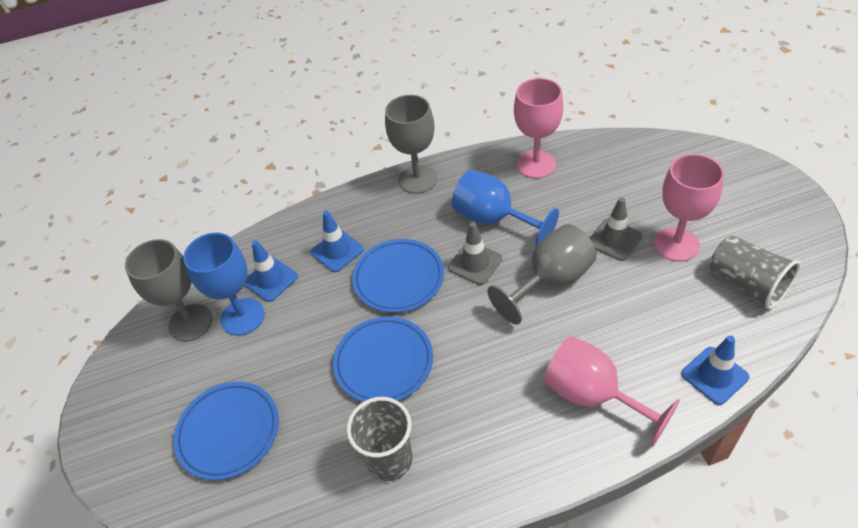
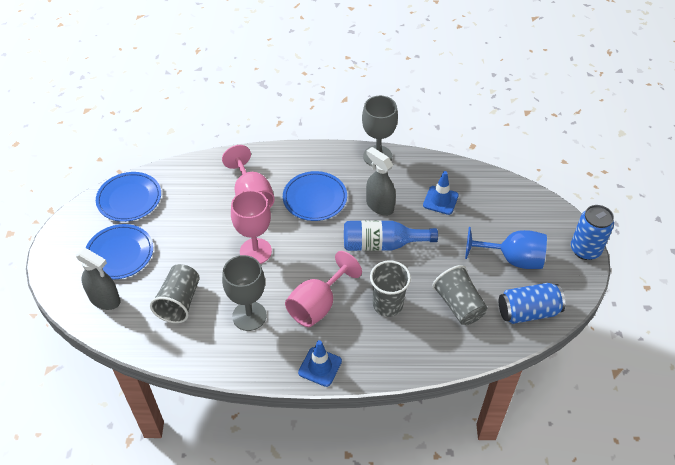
blue bottle: 0 -> 1
blue can: 0 -> 2
blue goblet: 2 -> 1
blue traffic cone: 3 -> 2
grey cup: 2 -> 3
grey goblet: 3 -> 2
grey spray bottle: 0 -> 2
grey traffic cone: 2 -> 0

